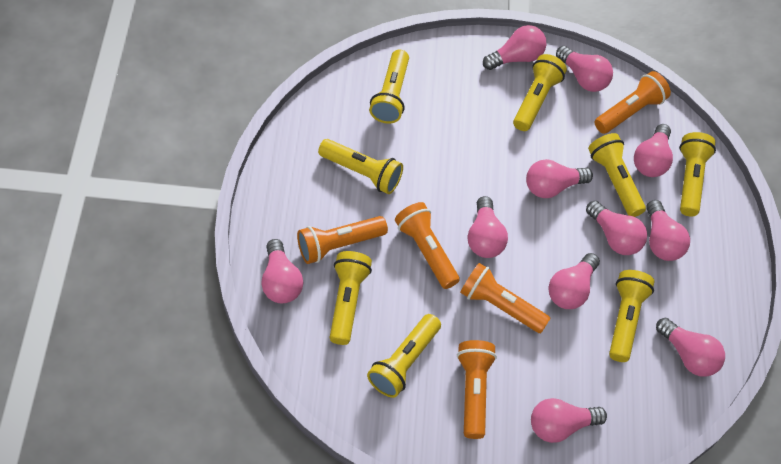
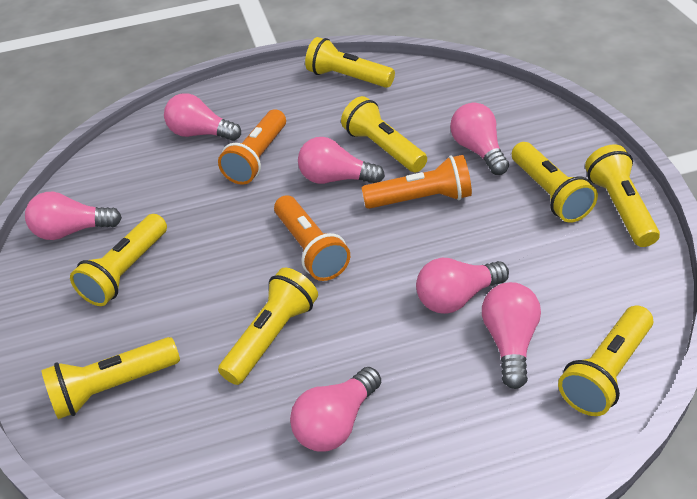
orange flashlight: 5 -> 3
pink light bulb: 11 -> 7

